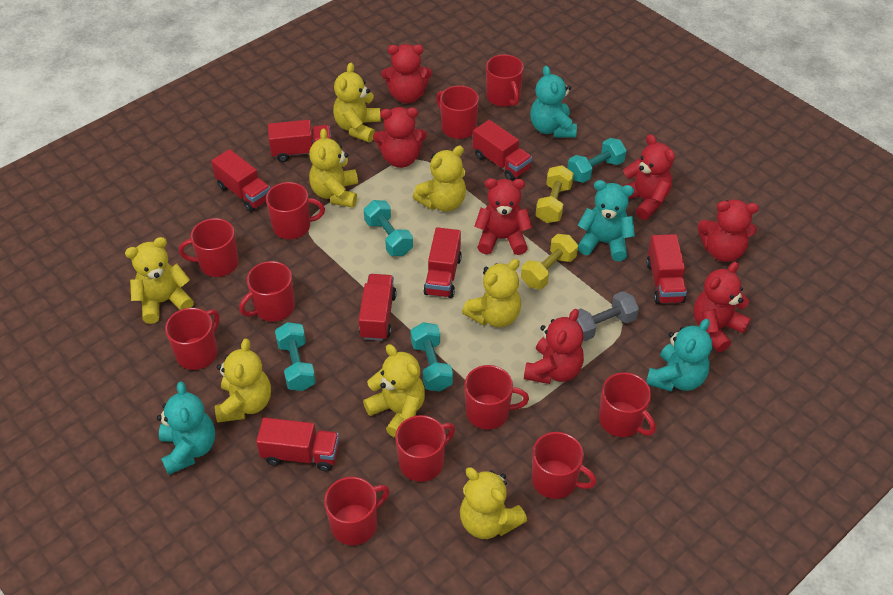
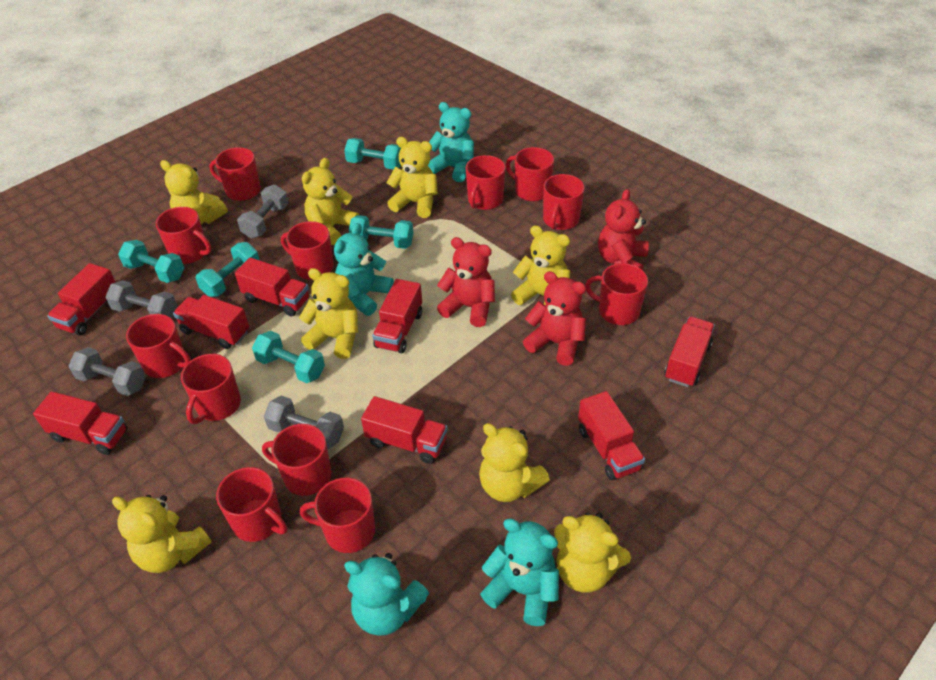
grey dumbbell: 1 -> 4
red mug: 11 -> 12
red teddy bear: 7 -> 3
red truck: 7 -> 8
turquoise dumbbell: 4 -> 5
yellow dumbbell: 2 -> 0

